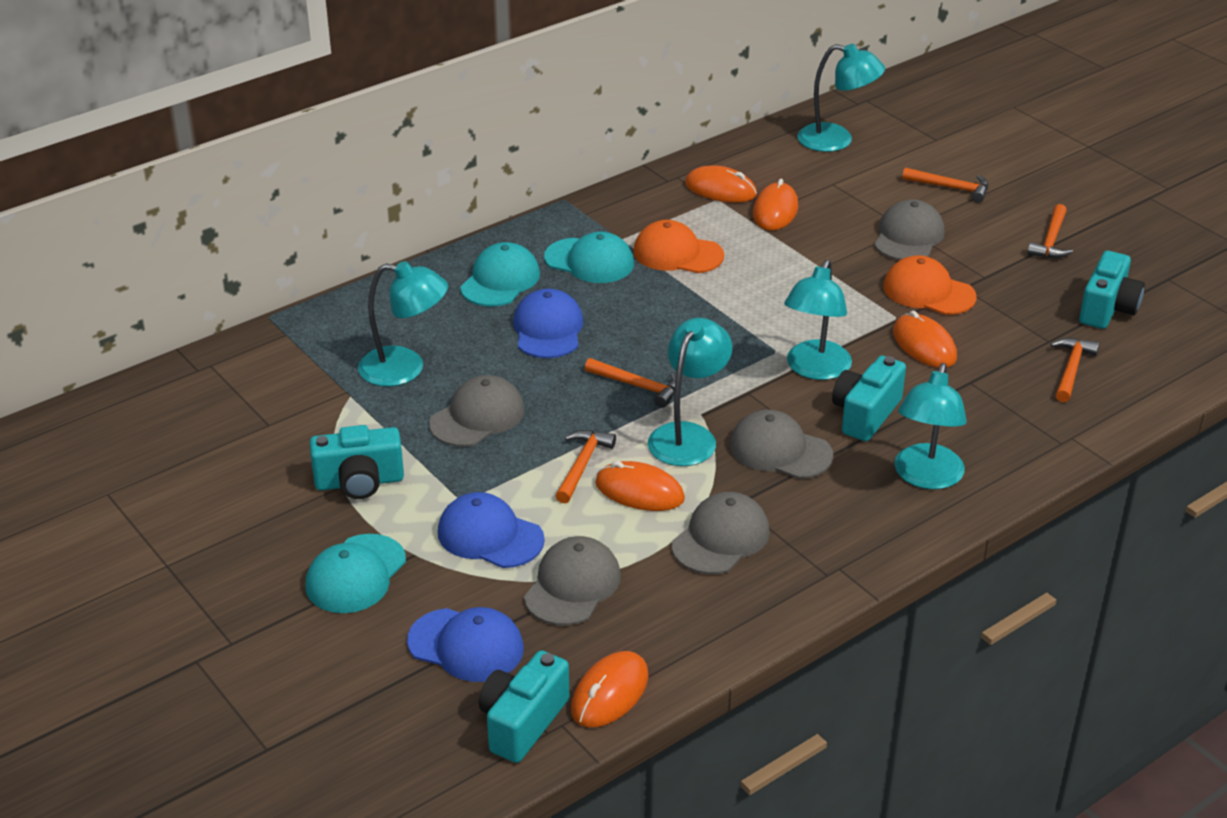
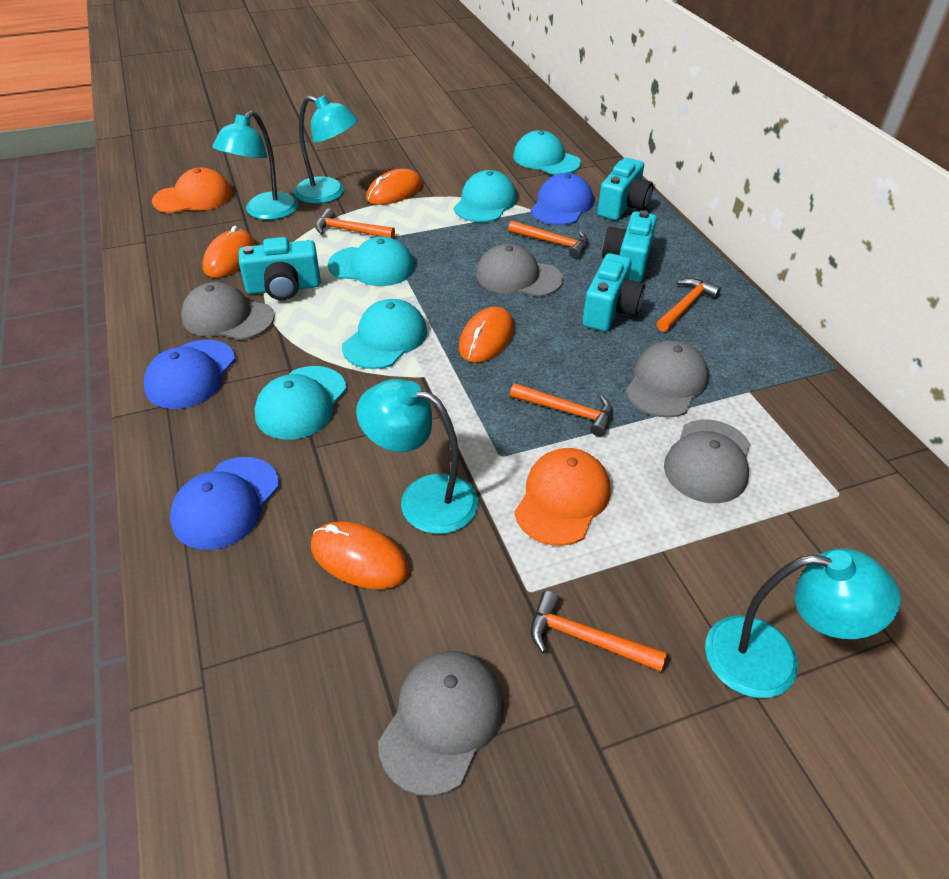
orange mouse: 5 -> 4
turquoise cap: 3 -> 5
turquoise lamp: 5 -> 4

